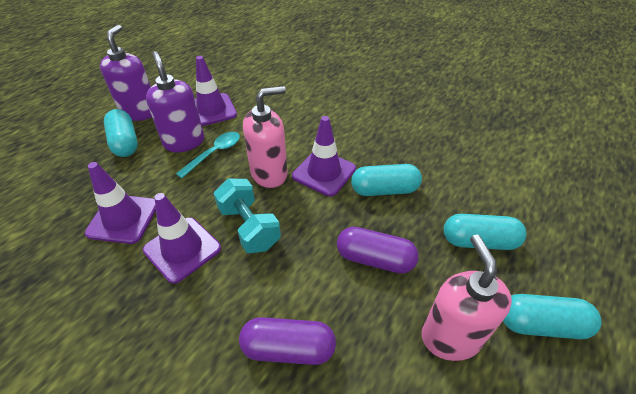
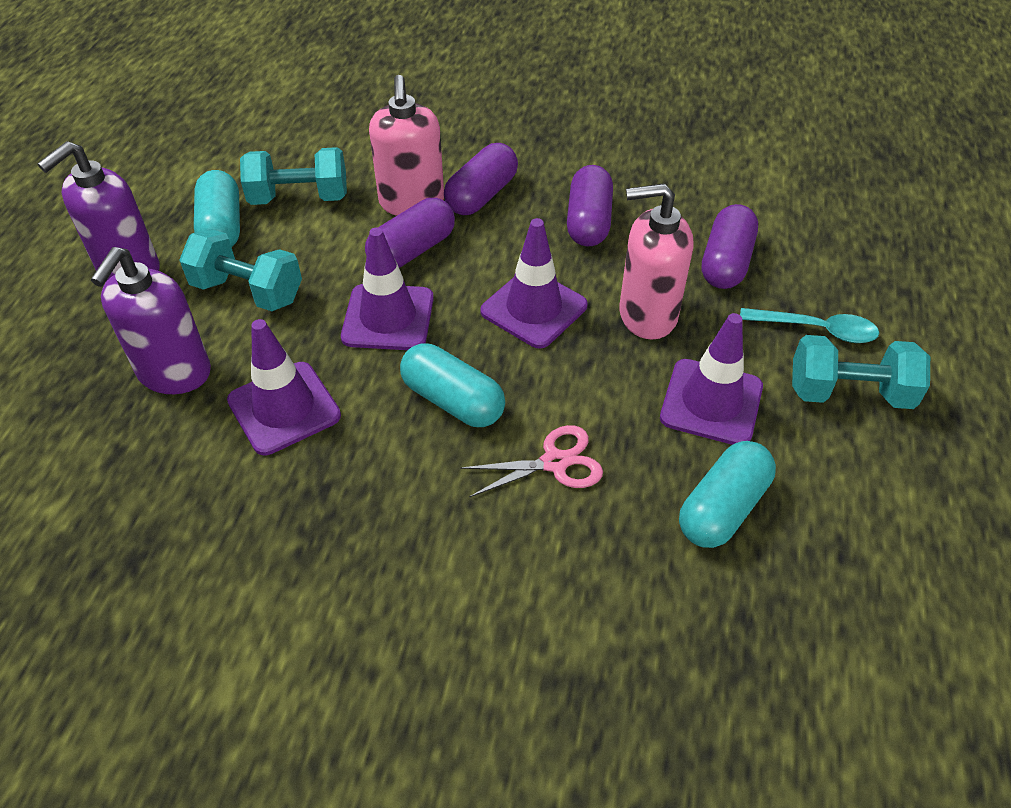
pink scissors: 0 -> 1
purple capsule: 2 -> 4
turquoise capsule: 4 -> 3
turquoise dumbbell: 1 -> 3

